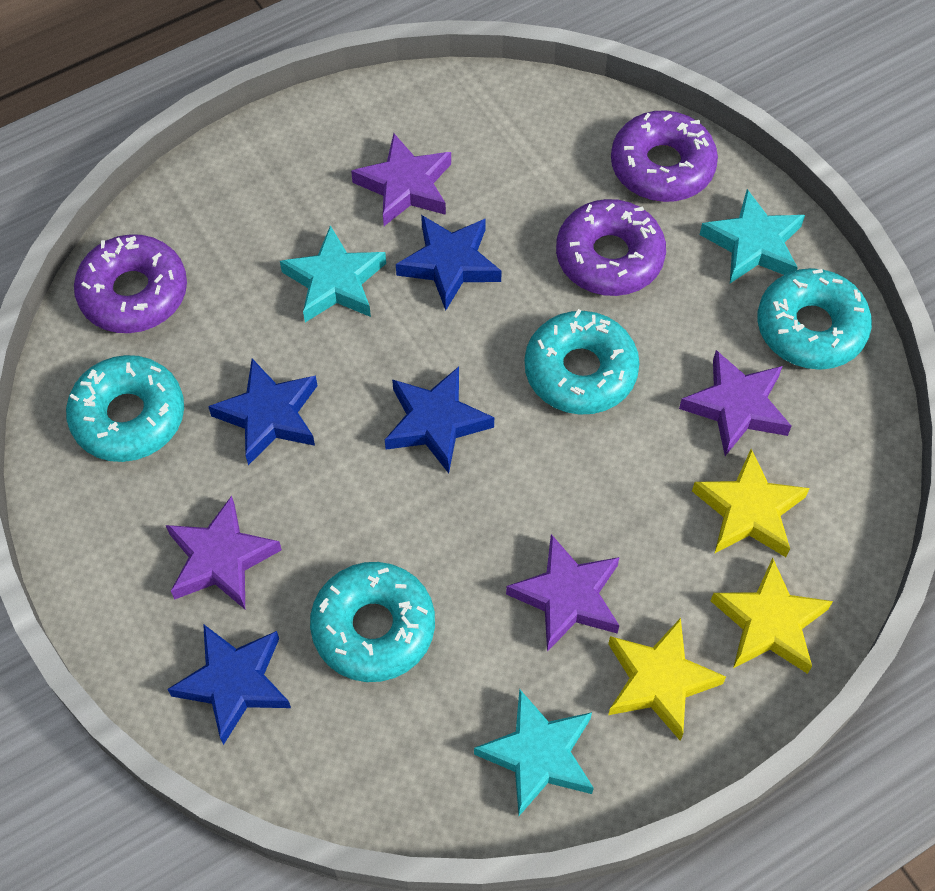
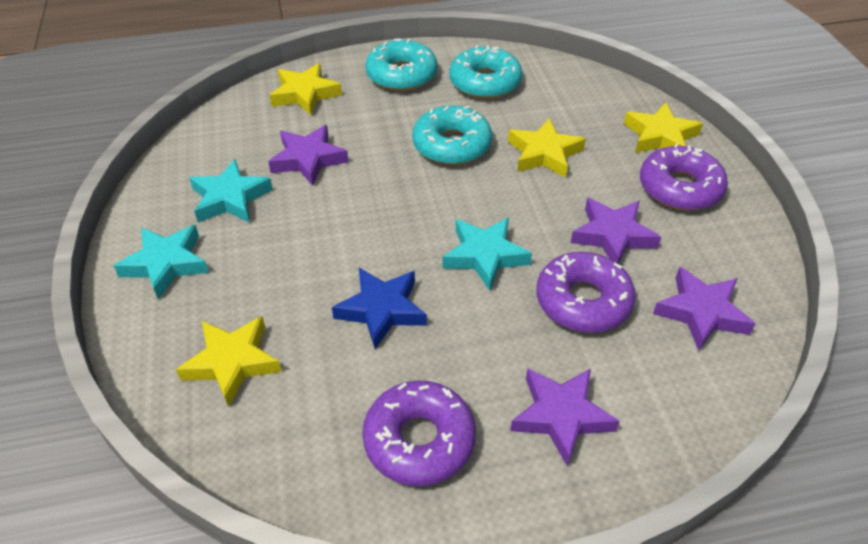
blue star: 4 -> 1
turquoise donut: 4 -> 3
yellow star: 3 -> 4

